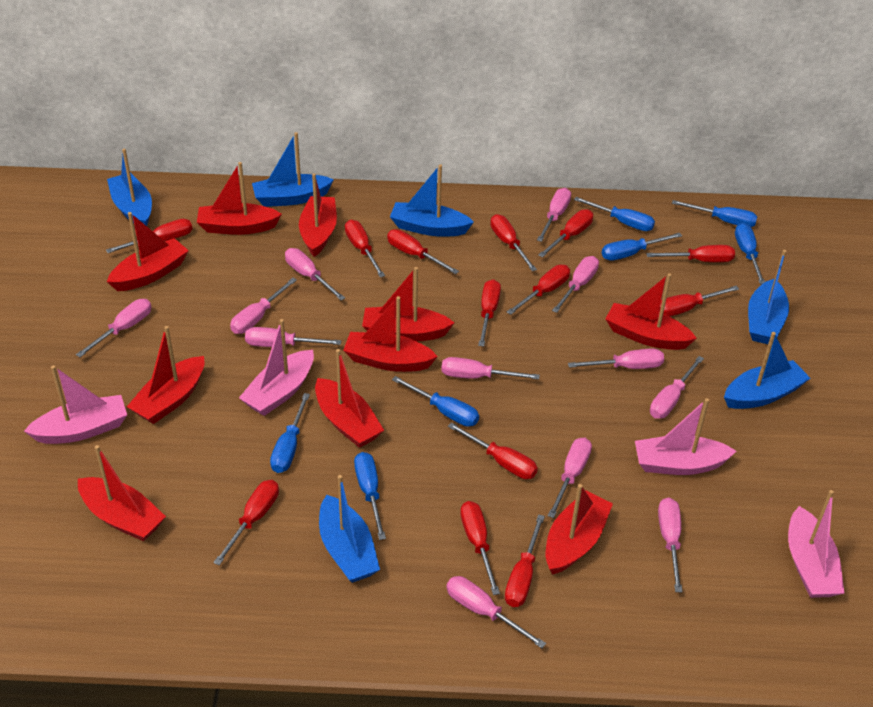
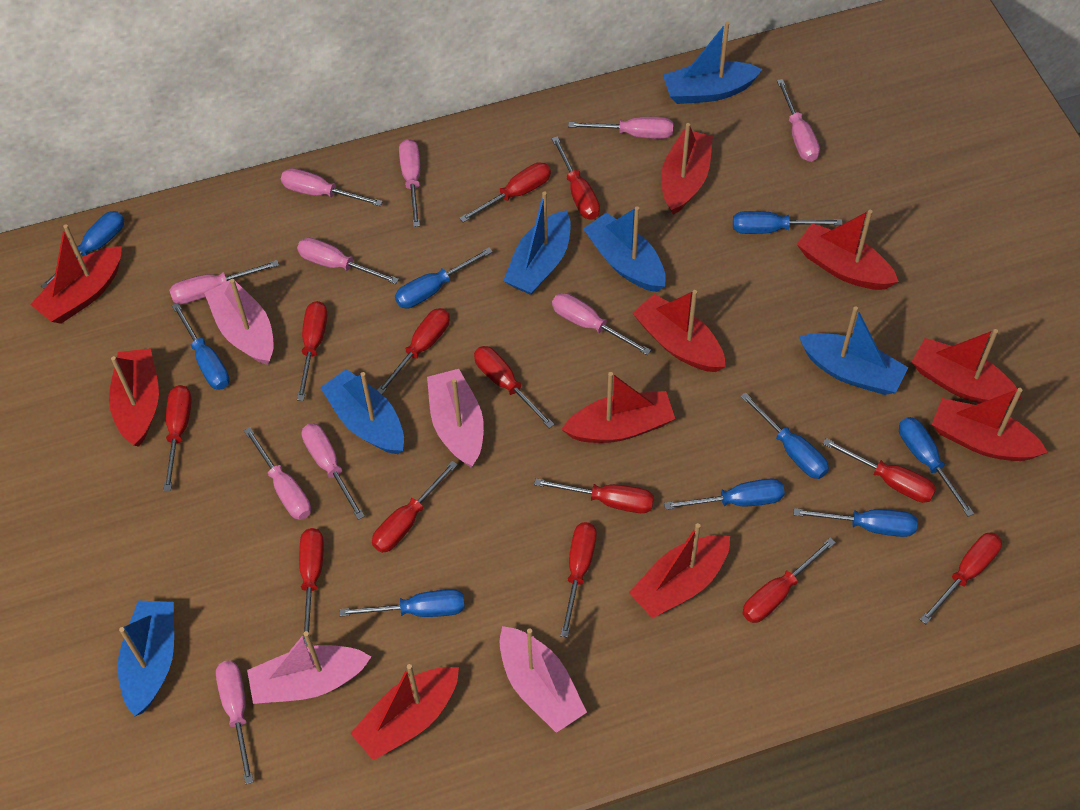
blue screwdriver: 7 -> 9
pink screwdriver: 12 -> 10

